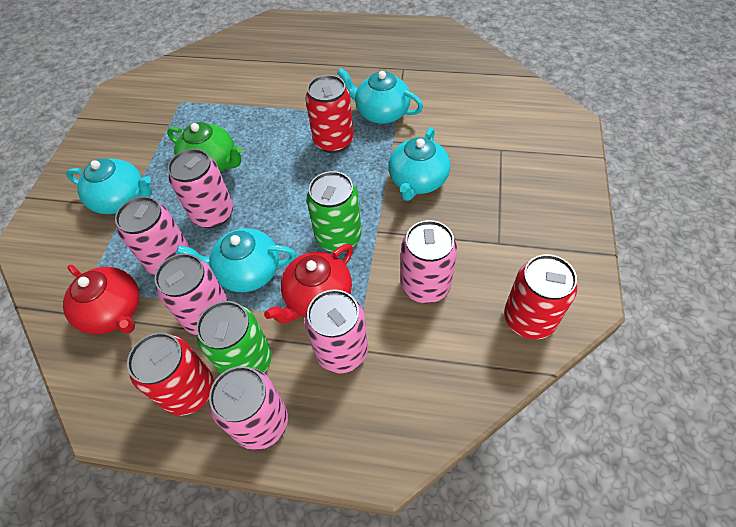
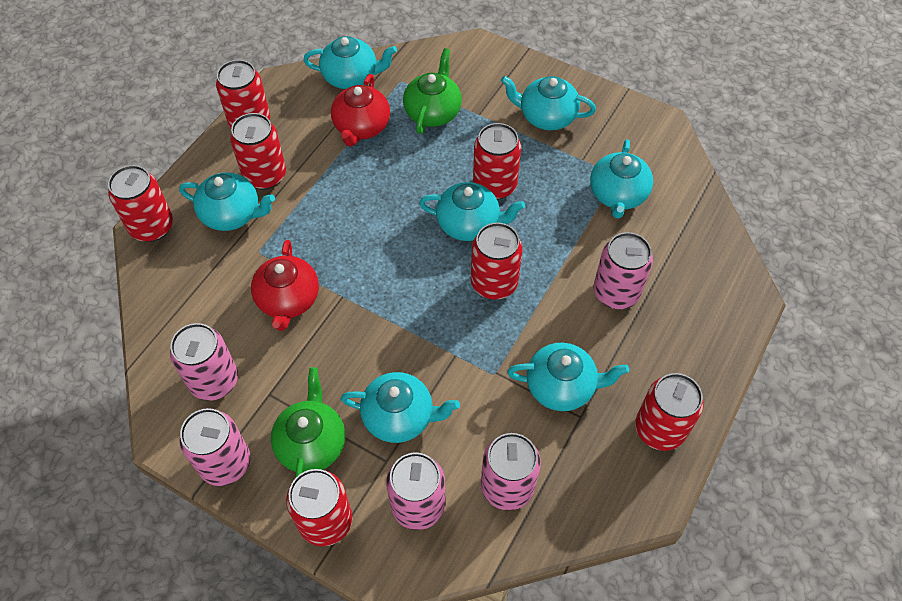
green can: 2 -> 0
green teapot: 1 -> 2
pink can: 6 -> 5
red can: 3 -> 7
turquoise teapot: 4 -> 7

